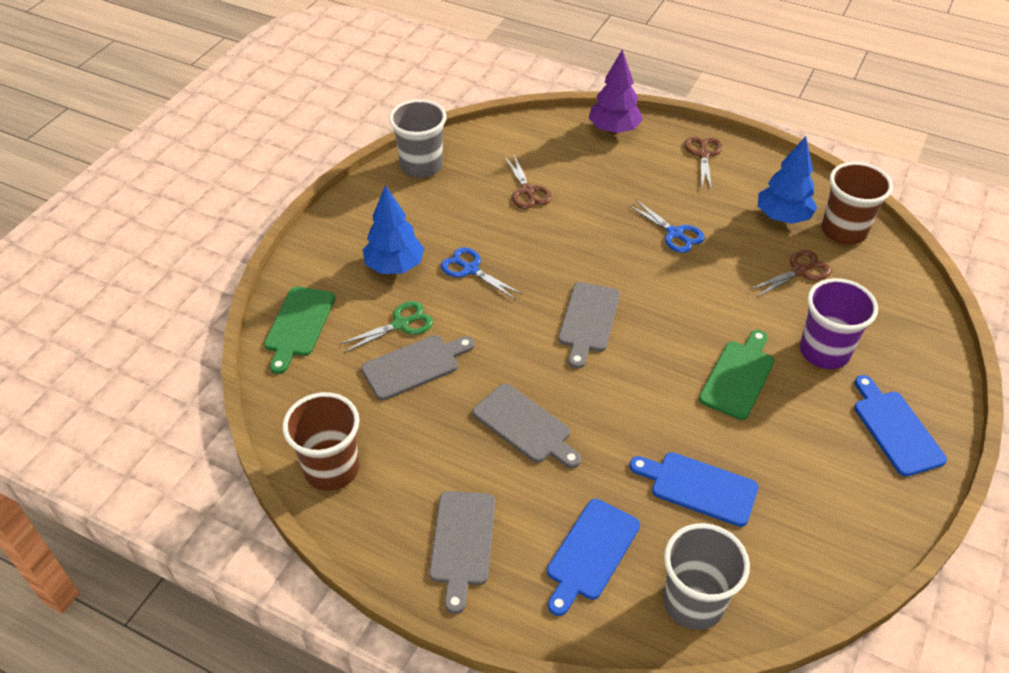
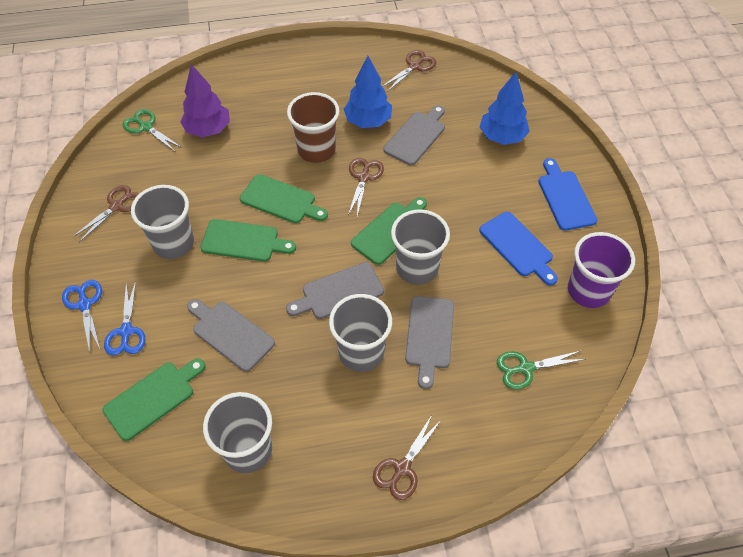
blue cutting board: 3 -> 2
brown cup: 2 -> 1
brown scissors: 3 -> 4
green cutting board: 2 -> 4
green scissors: 1 -> 2
grey cup: 2 -> 4

